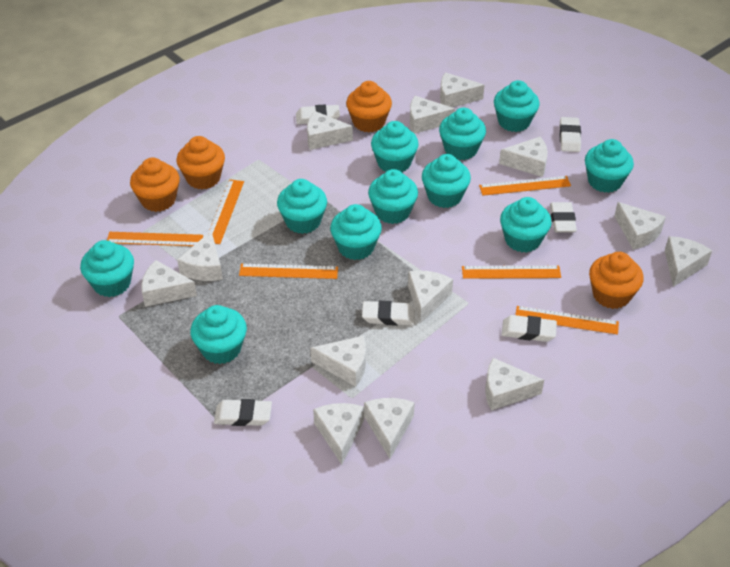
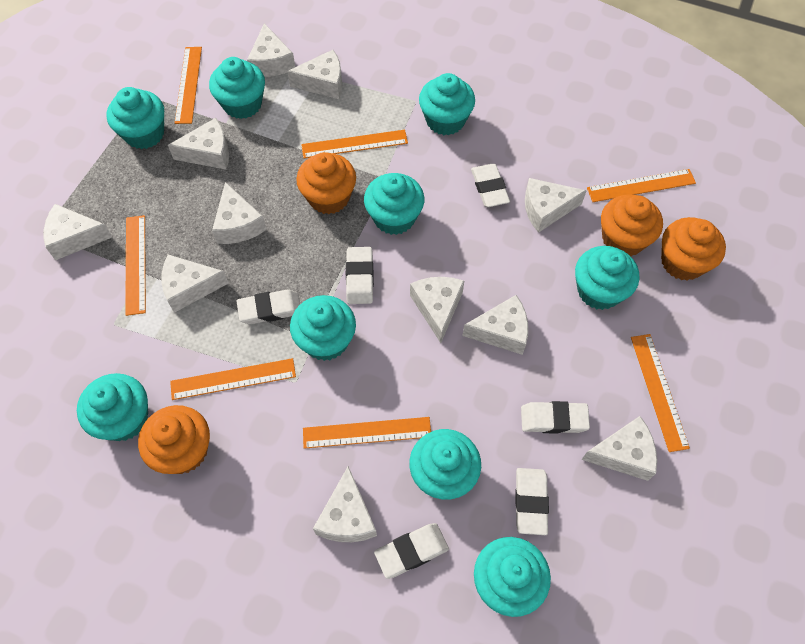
orange ruler: 6 -> 7
turquoise cupcake: 11 -> 9
white cheese: 13 -> 11

